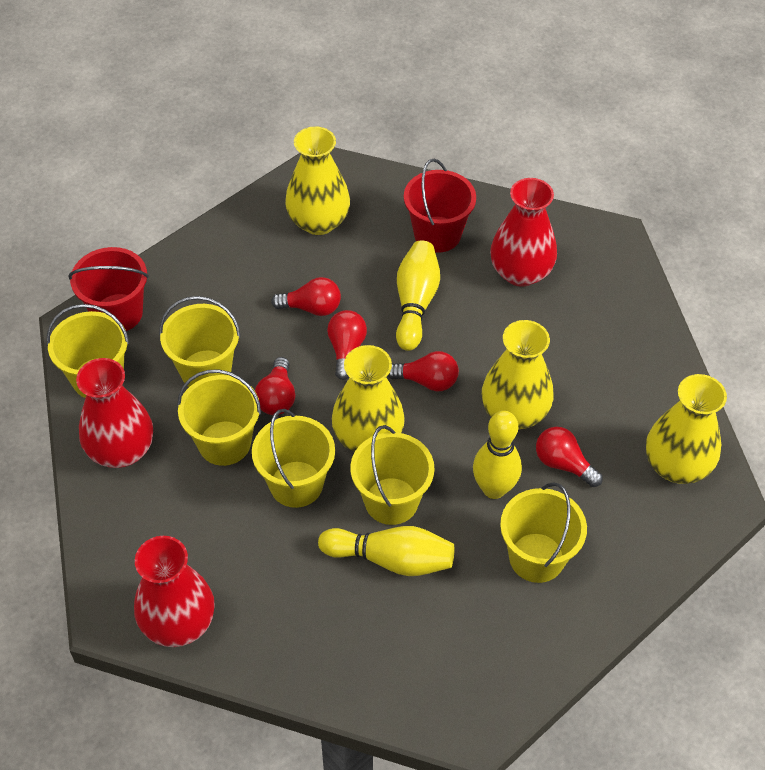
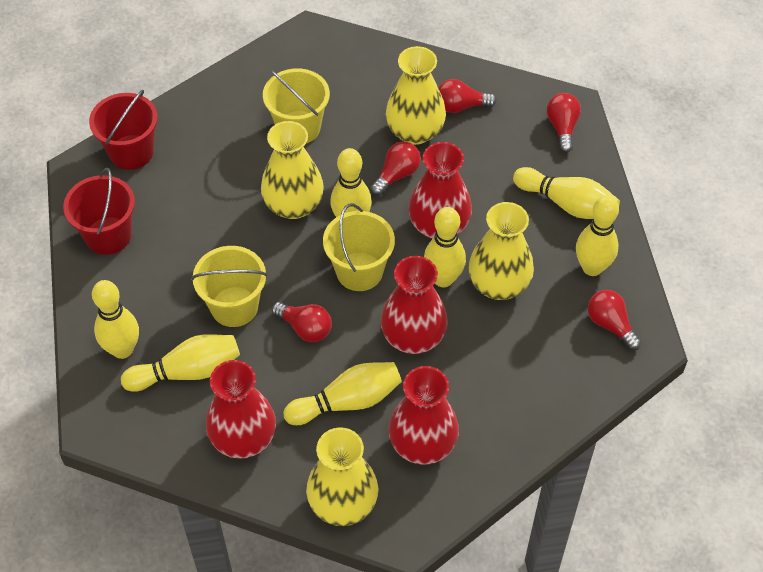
red vase: 3 -> 4
yellow bowling pin: 3 -> 7
yellow bucket: 6 -> 3

